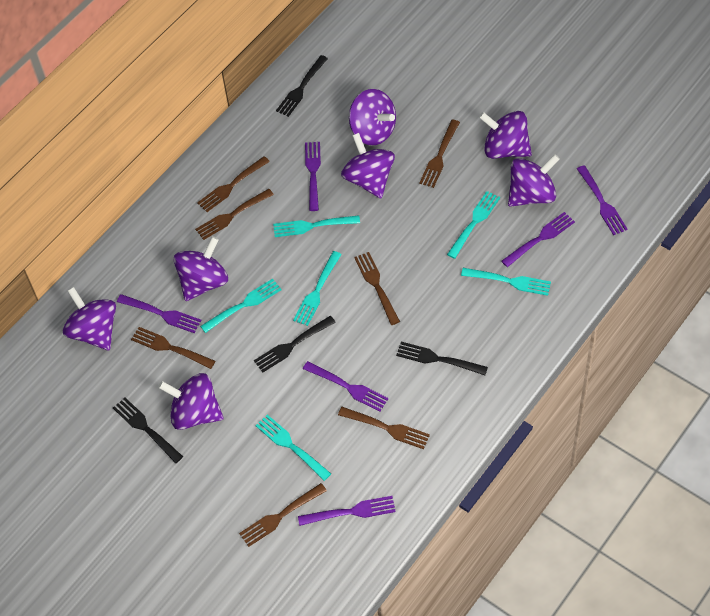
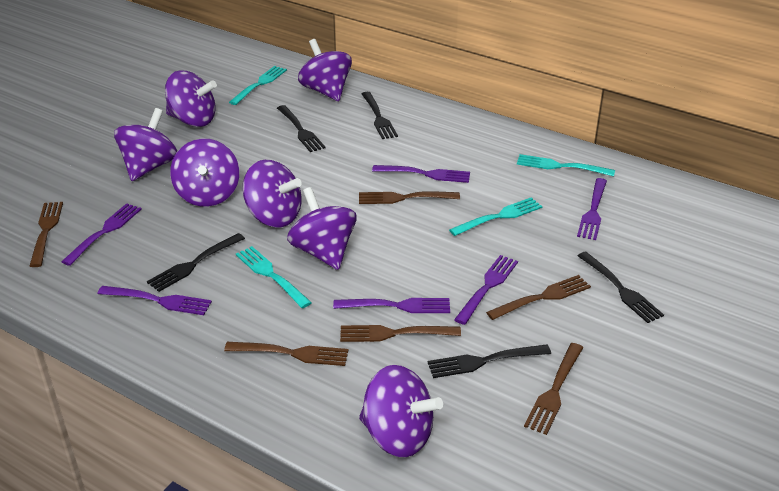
black fork: 4 -> 5
brown fork: 7 -> 6
turquoise fork: 6 -> 4

